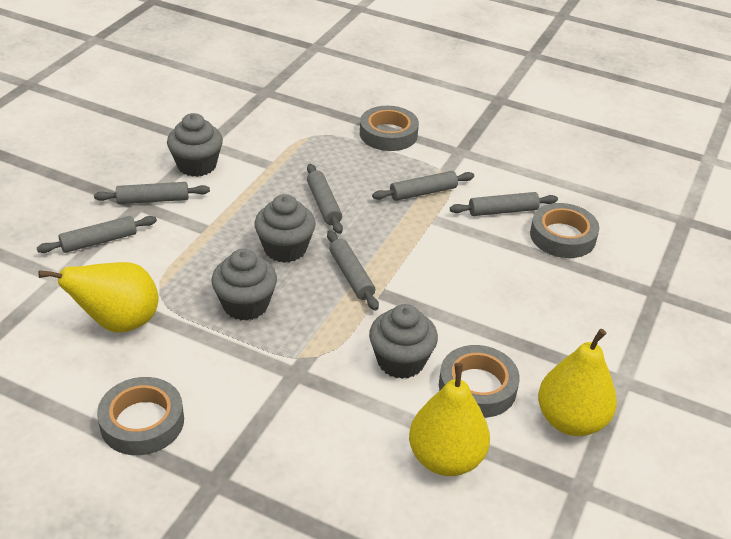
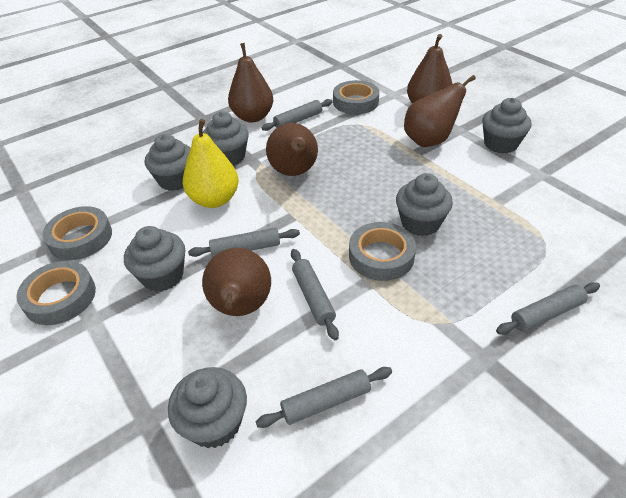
brown pear: 0 -> 5
grey cupcake: 4 -> 6
grey rolling pin: 6 -> 5
yellow pear: 3 -> 1

